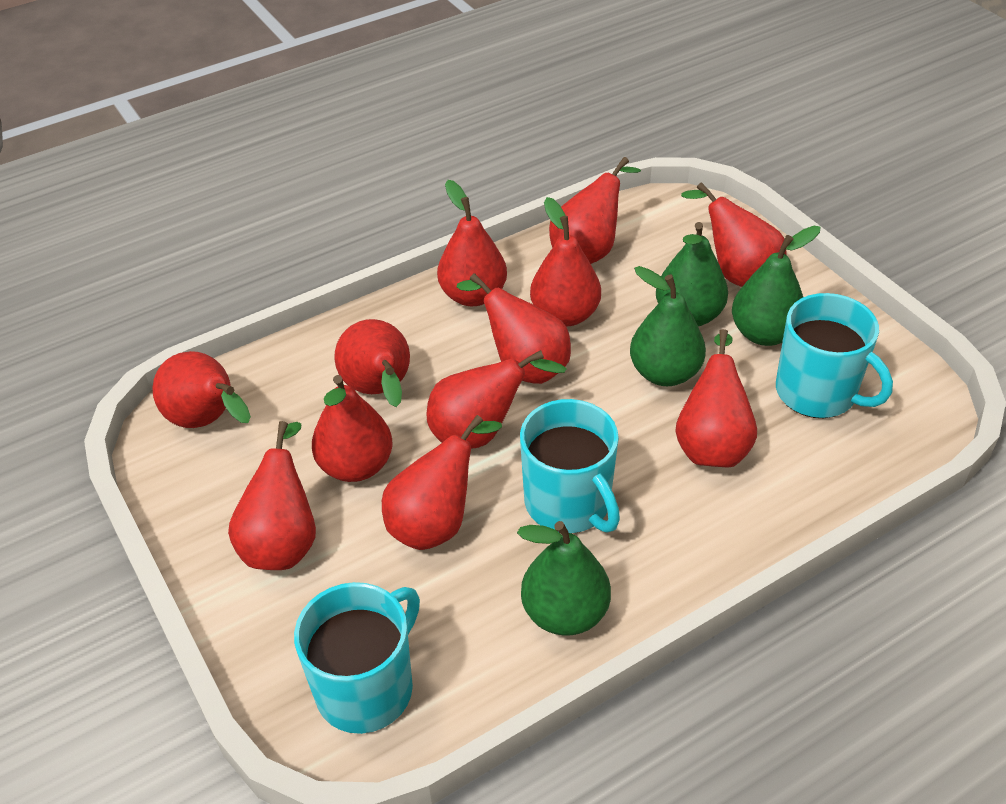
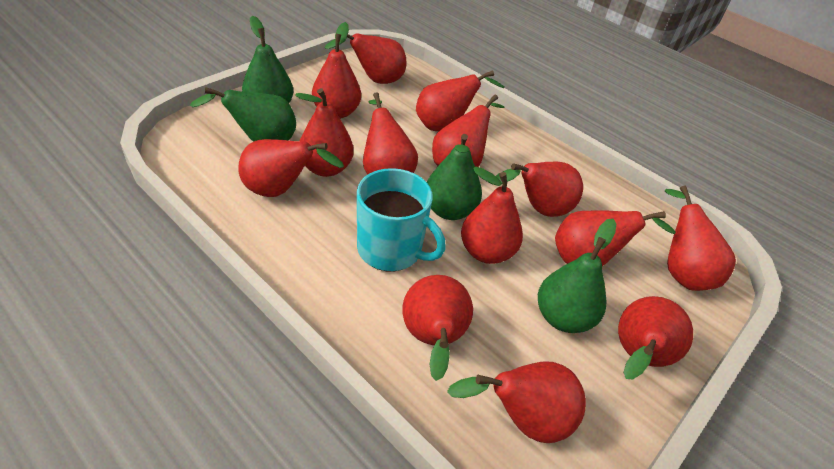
red pear: 12 -> 14
turquoise mug: 3 -> 1

